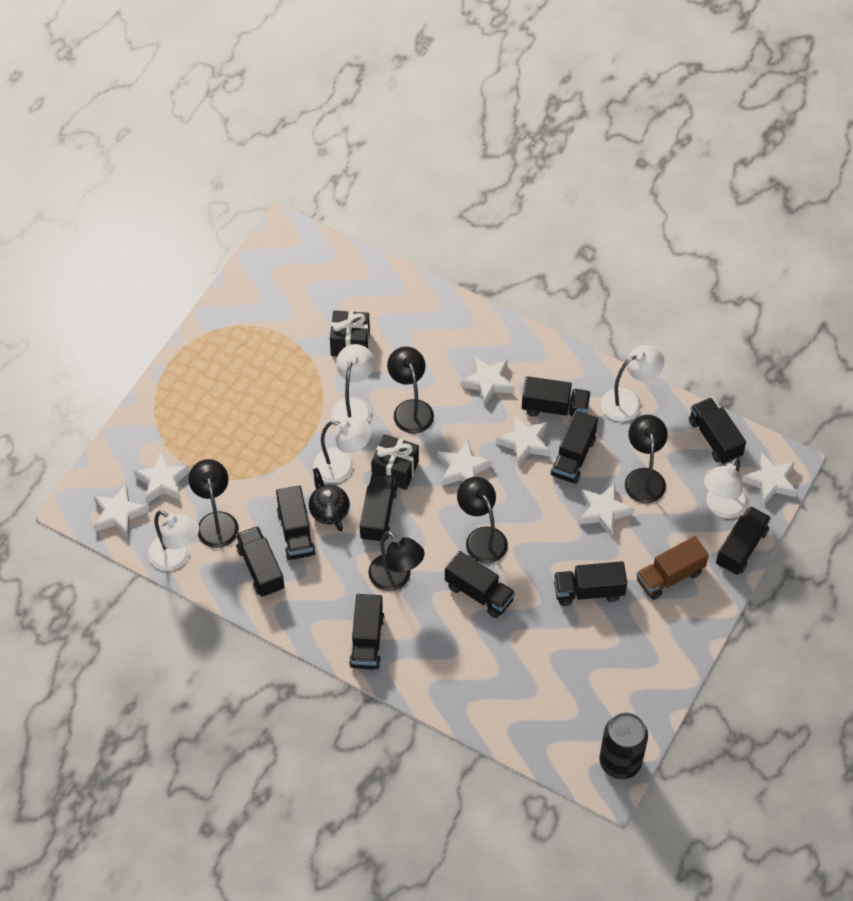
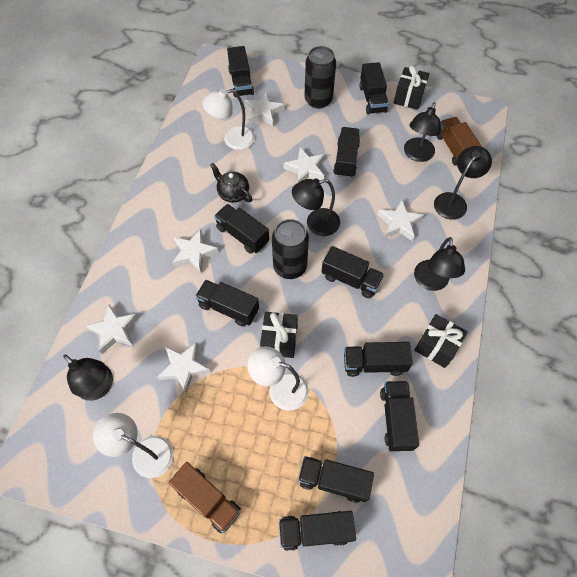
black can: 1 -> 2
black gift: 2 -> 3
brown truck: 1 -> 2
white lamp: 5 -> 3
white star: 7 -> 6

